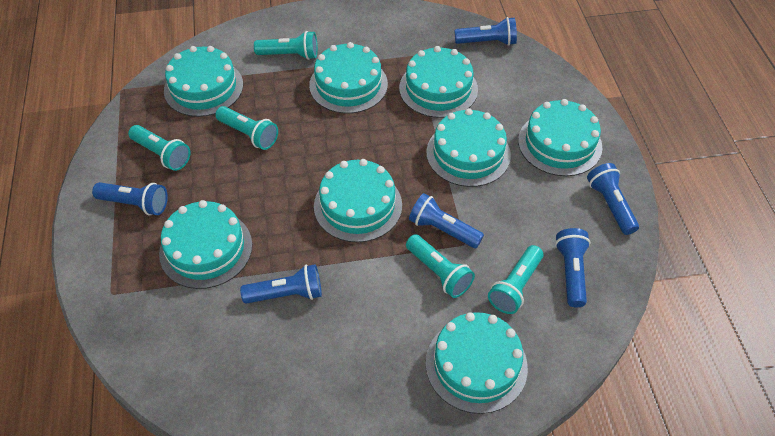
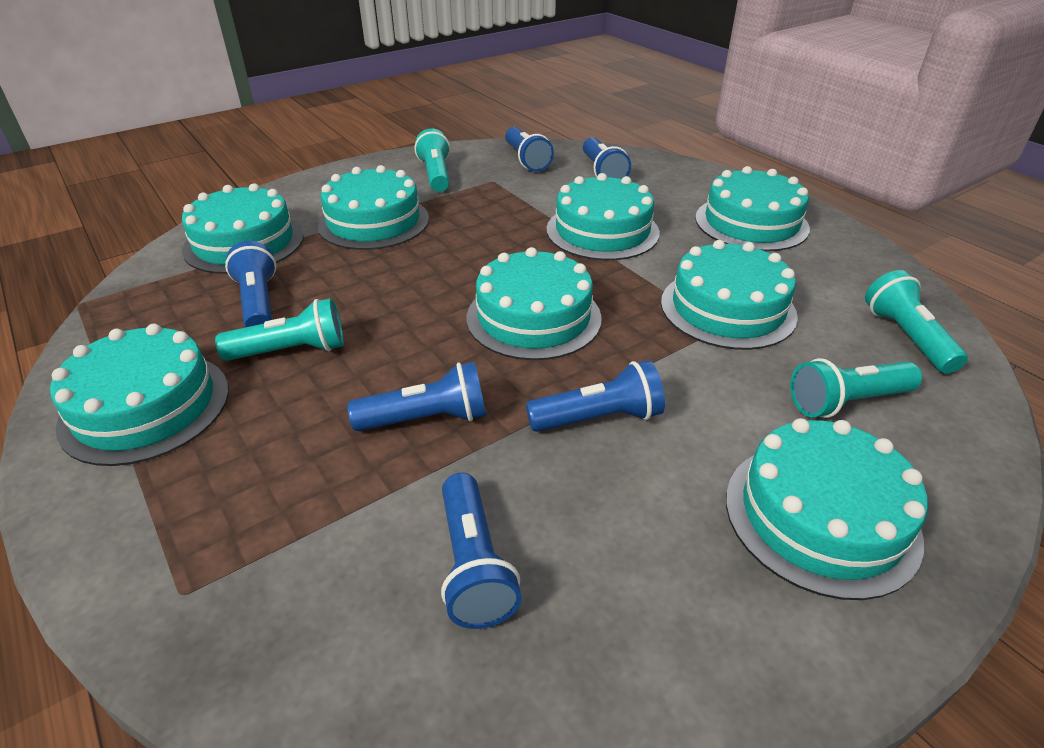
turquoise flashlight: 5 -> 4

